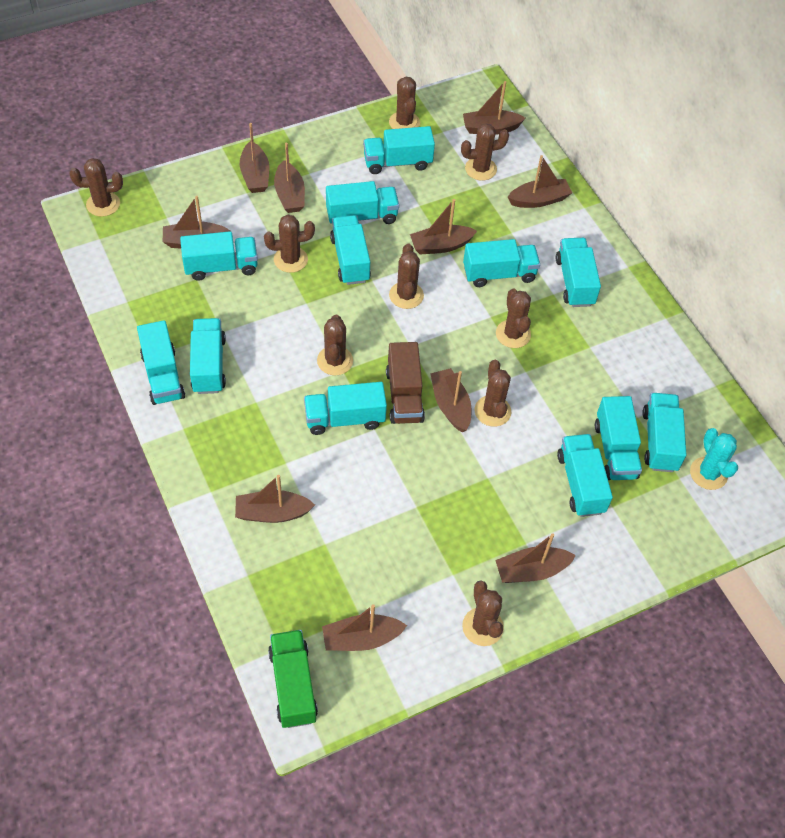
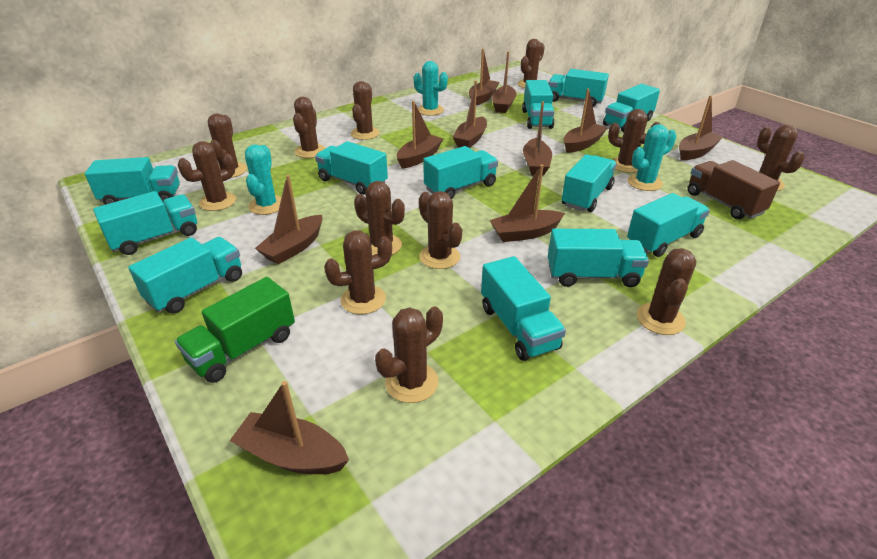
brown cactus: 9 -> 12
turquoise cactus: 1 -> 3

